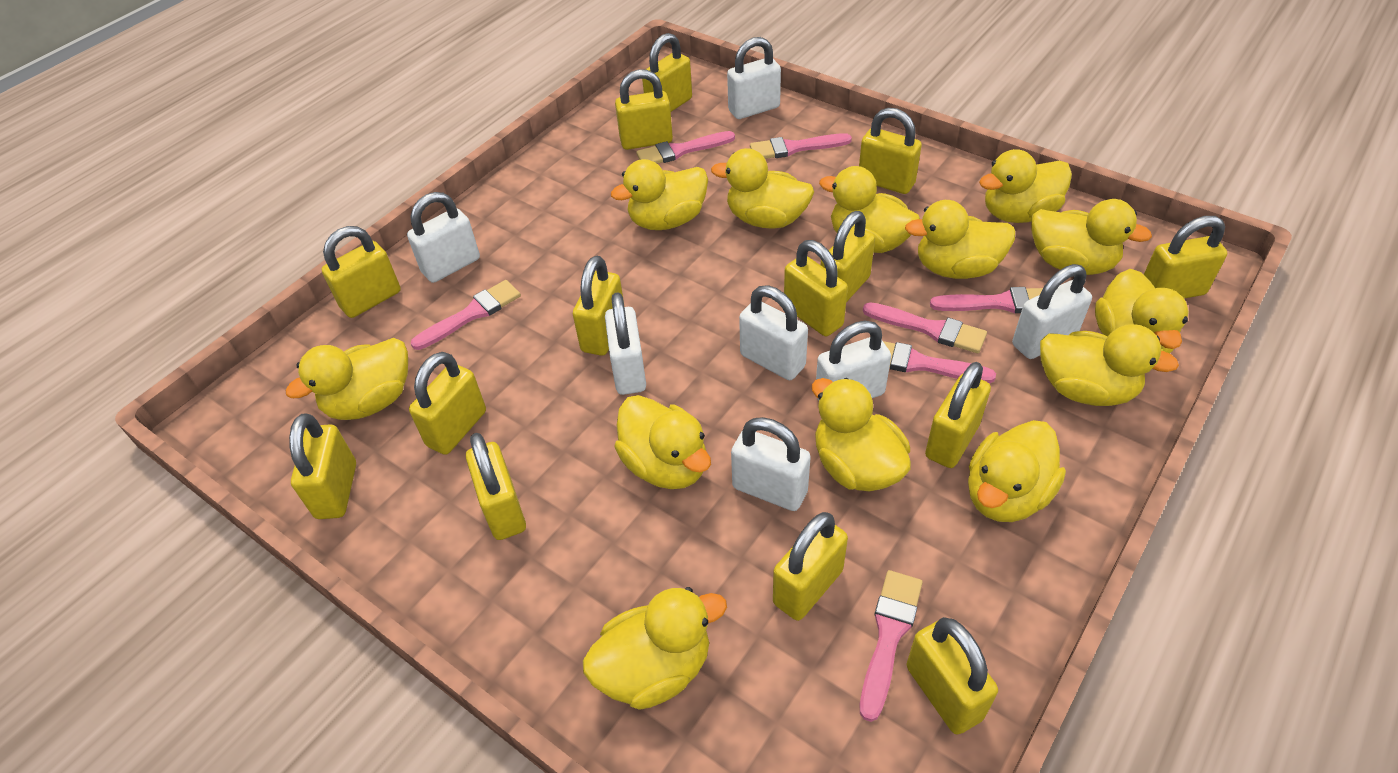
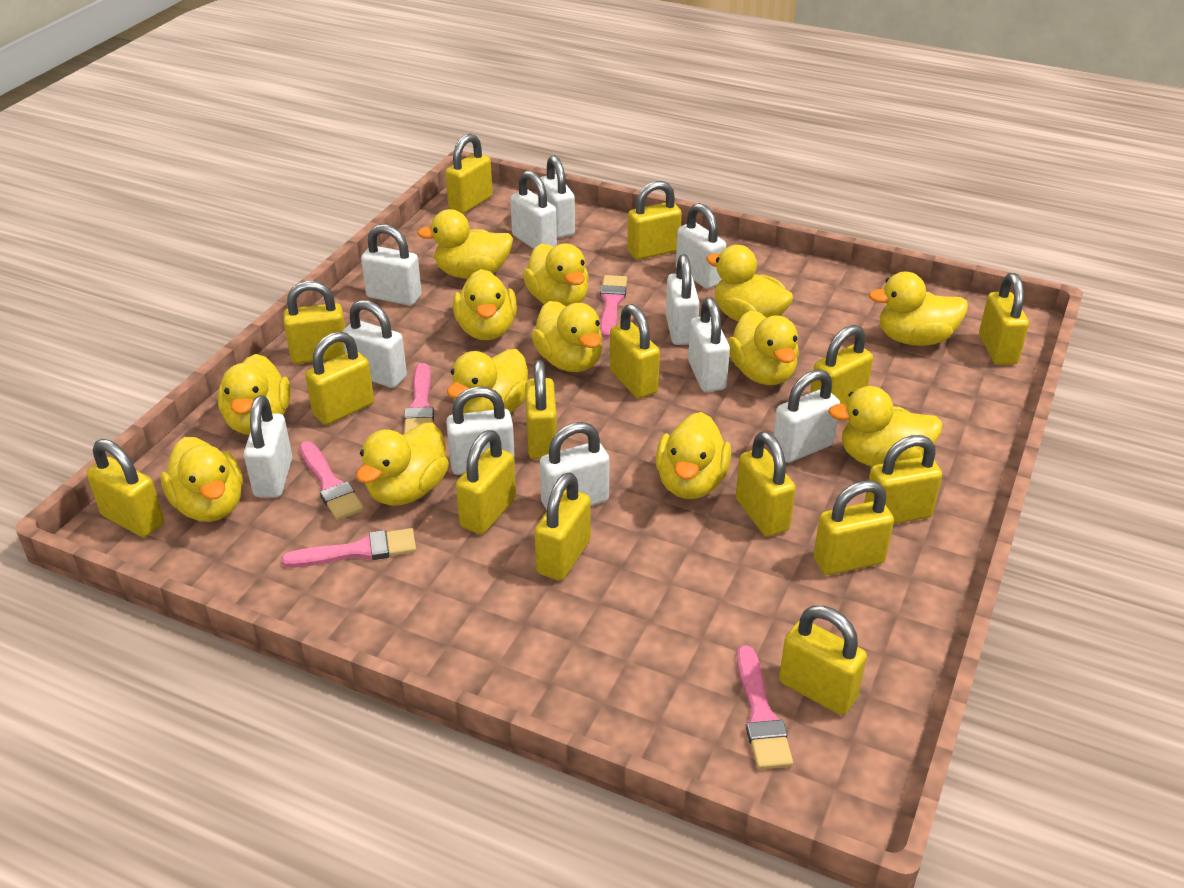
pink brush: 7 -> 5
white padlock: 7 -> 11
yellow padlock: 14 -> 15

